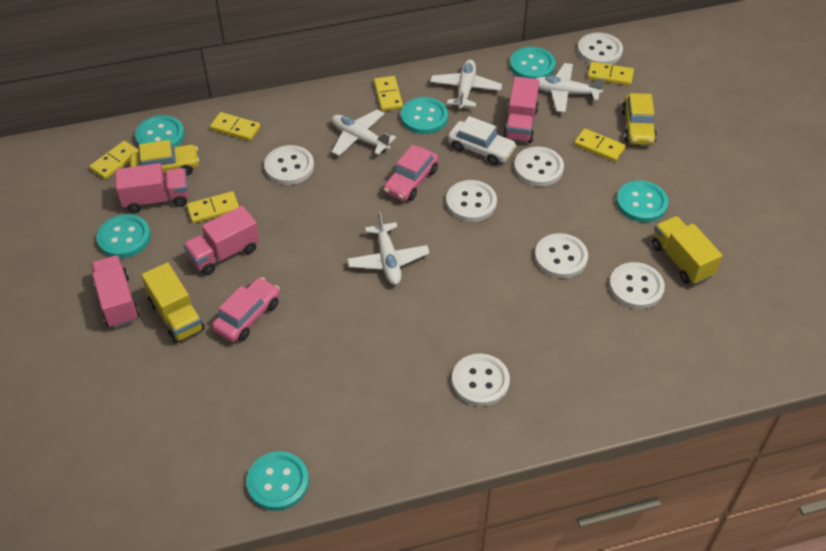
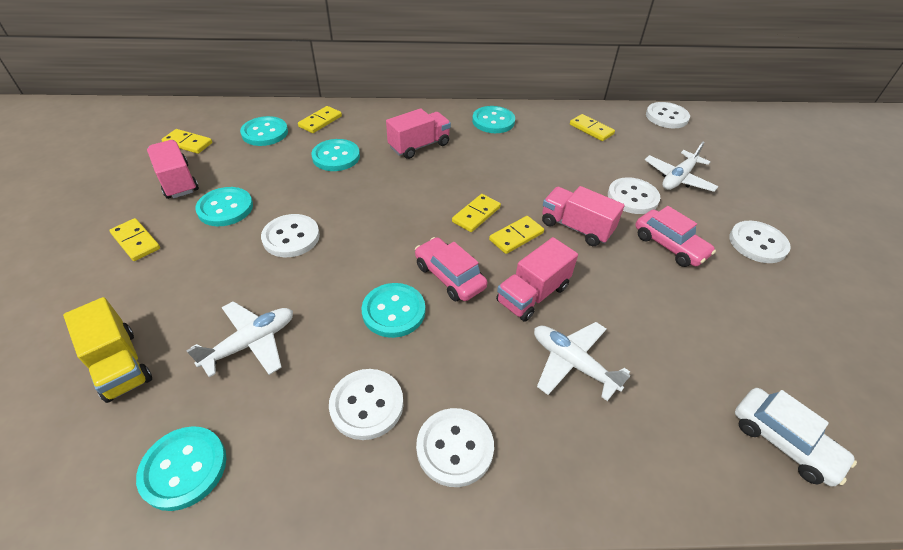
white button: 7 -> 6
white plane: 4 -> 3
yellow car: 2 -> 0
yellow truck: 2 -> 1

